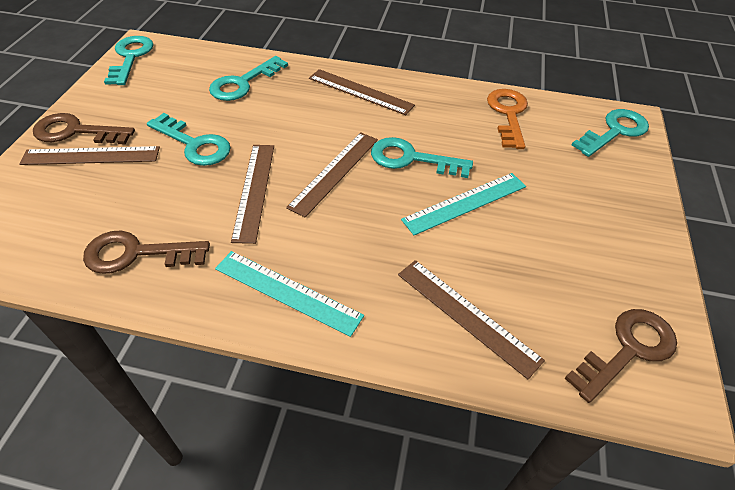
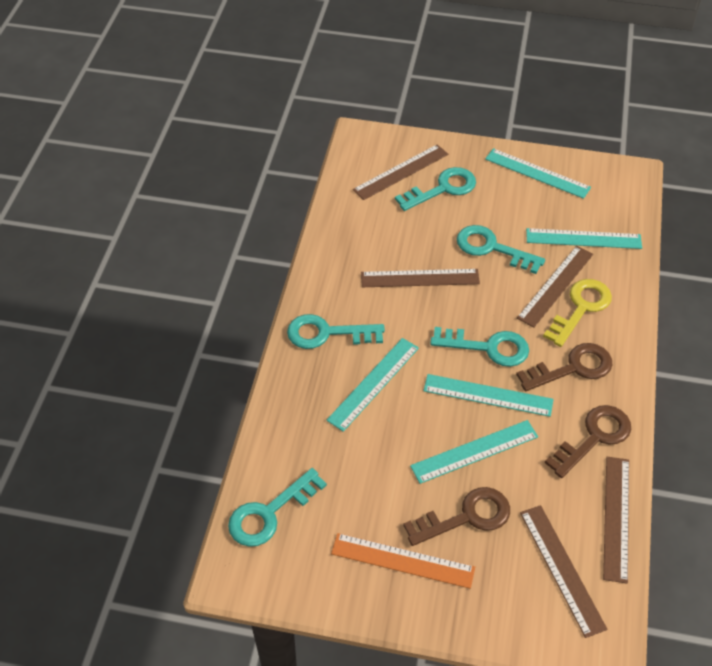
orange key: 1 -> 0
orange ruler: 0 -> 1
turquoise ruler: 2 -> 5
yellow key: 0 -> 1

